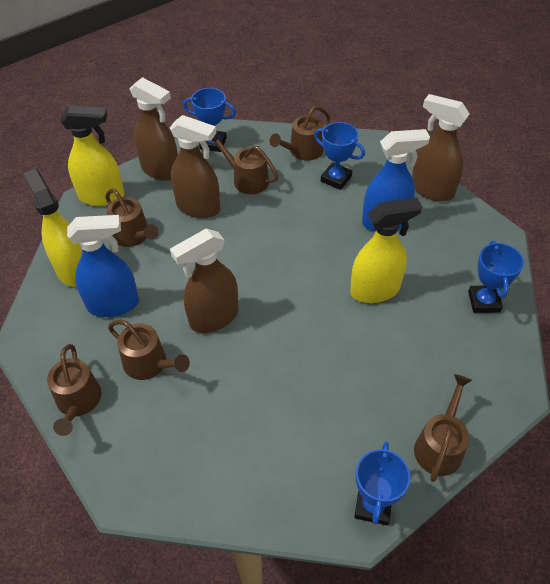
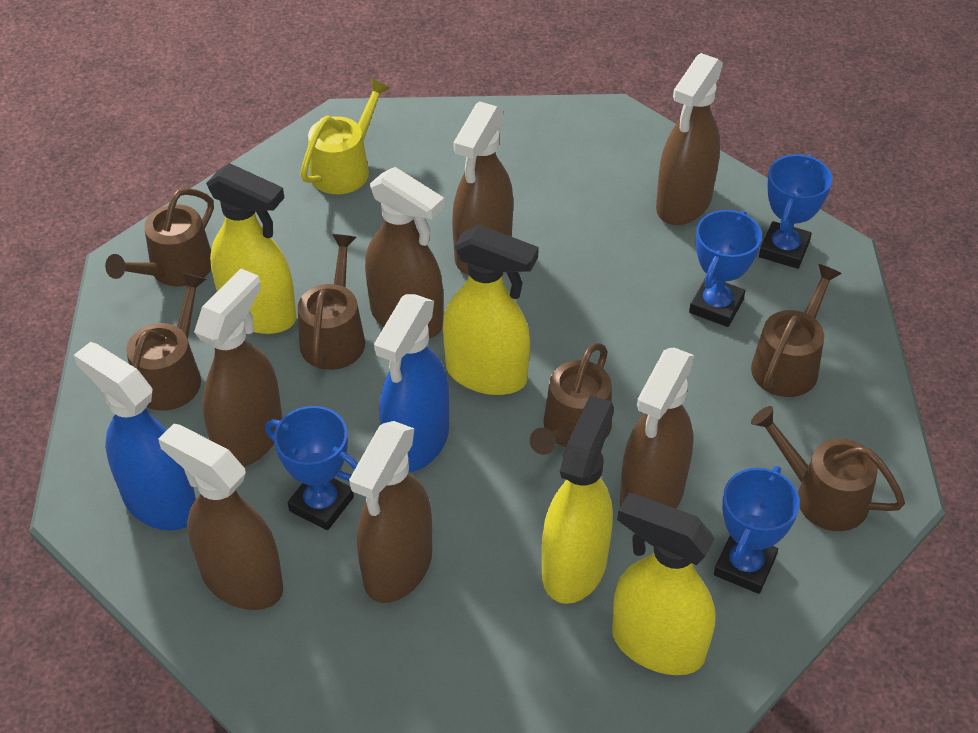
brown spray bottle: 4 -> 7
yellow spray bottle: 3 -> 4
yellow watering can: 0 -> 1

